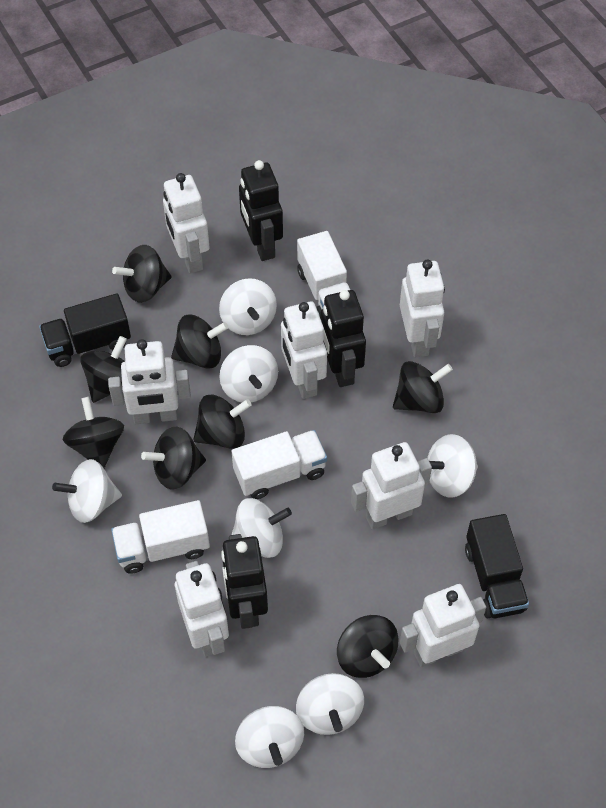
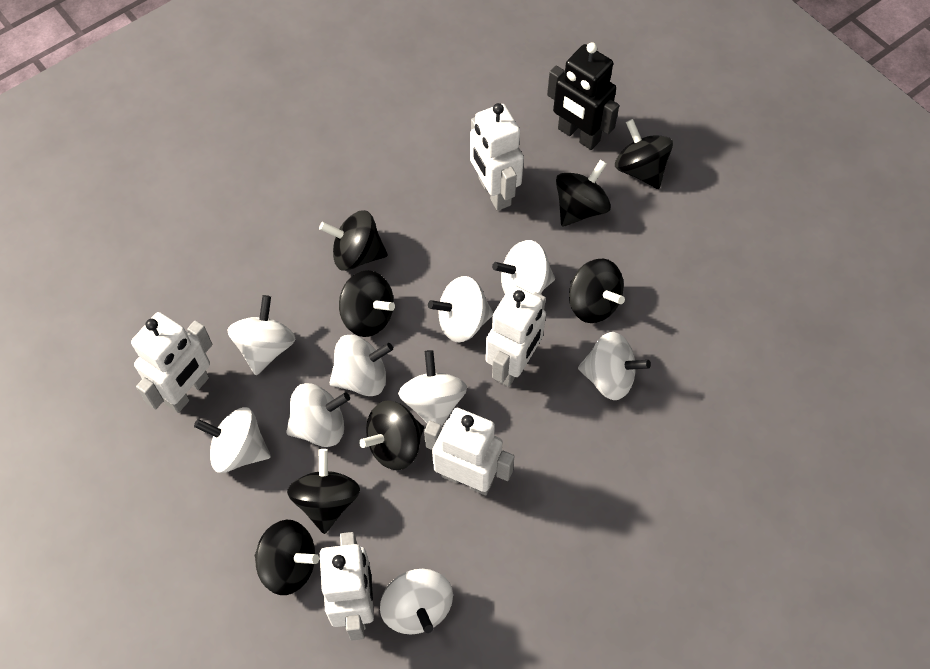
black robot: 3 -> 1
black truck: 2 -> 0
white robot: 7 -> 5
white spinning top: 7 -> 9
white truck: 3 -> 0

